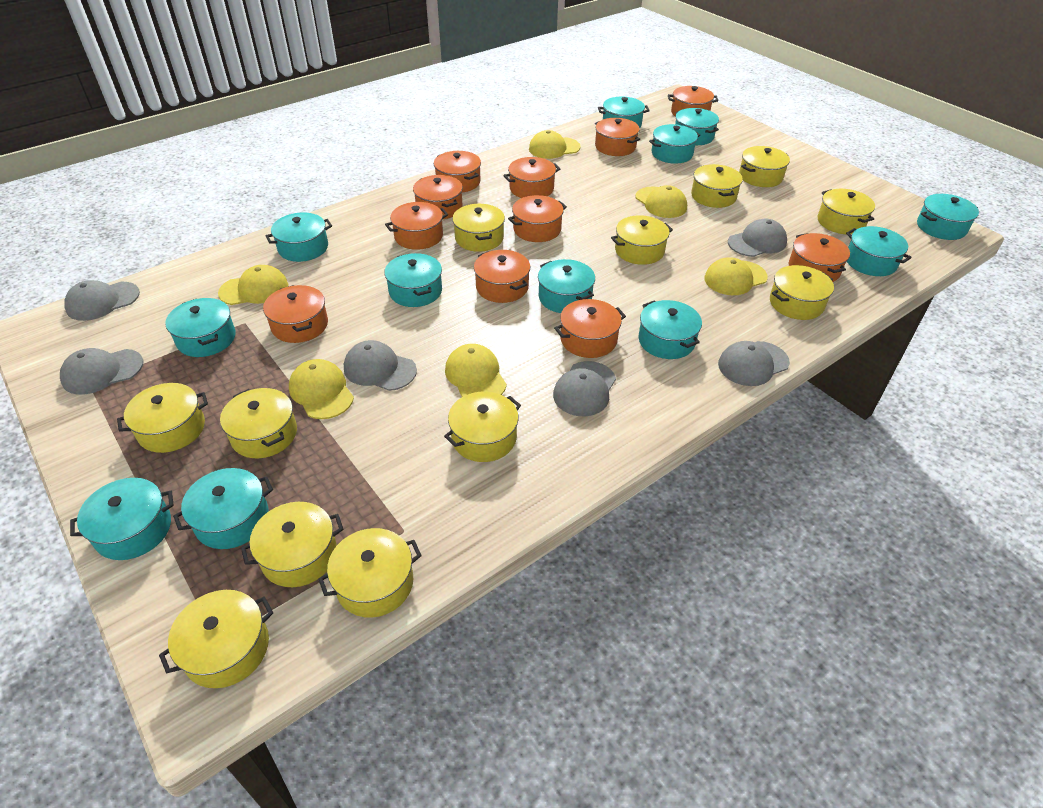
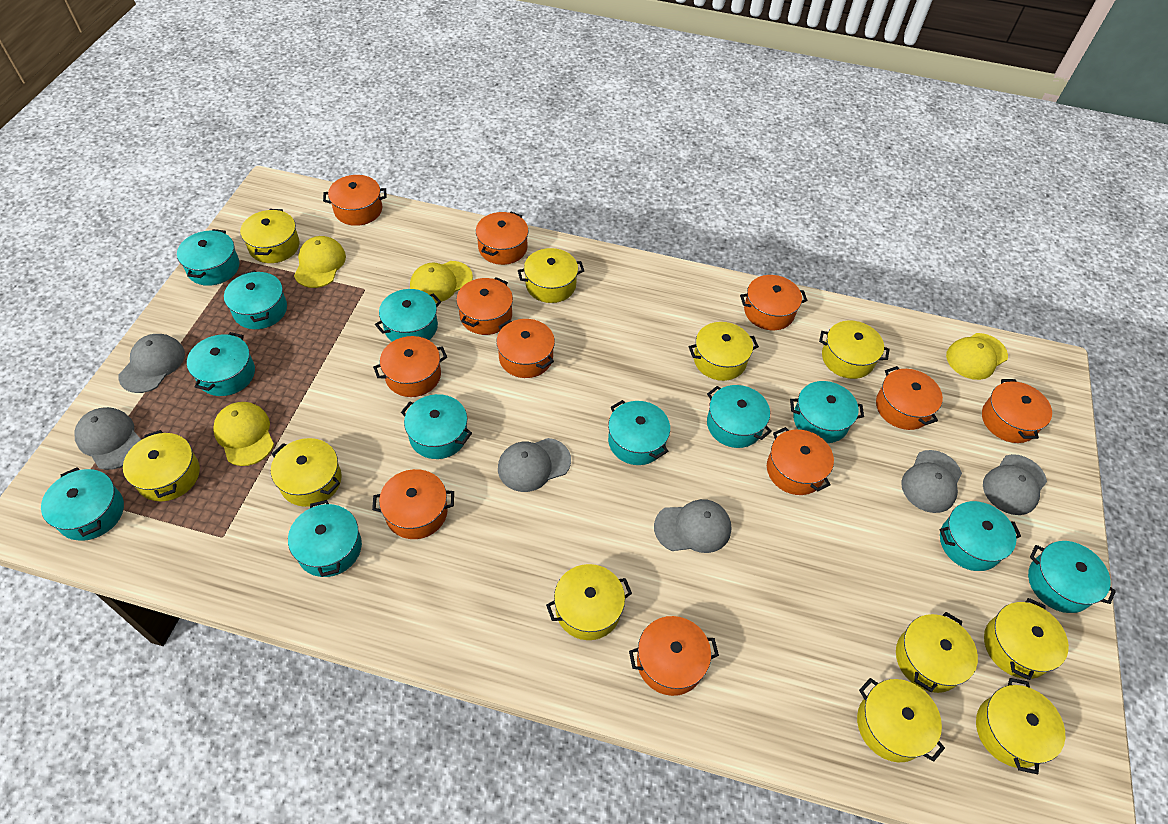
yellow cap: 6 -> 4
yellow pot: 12 -> 11

